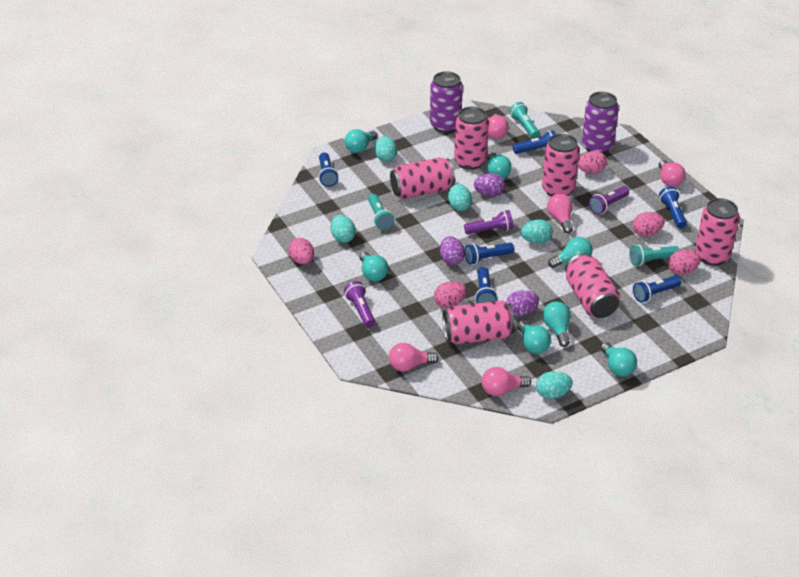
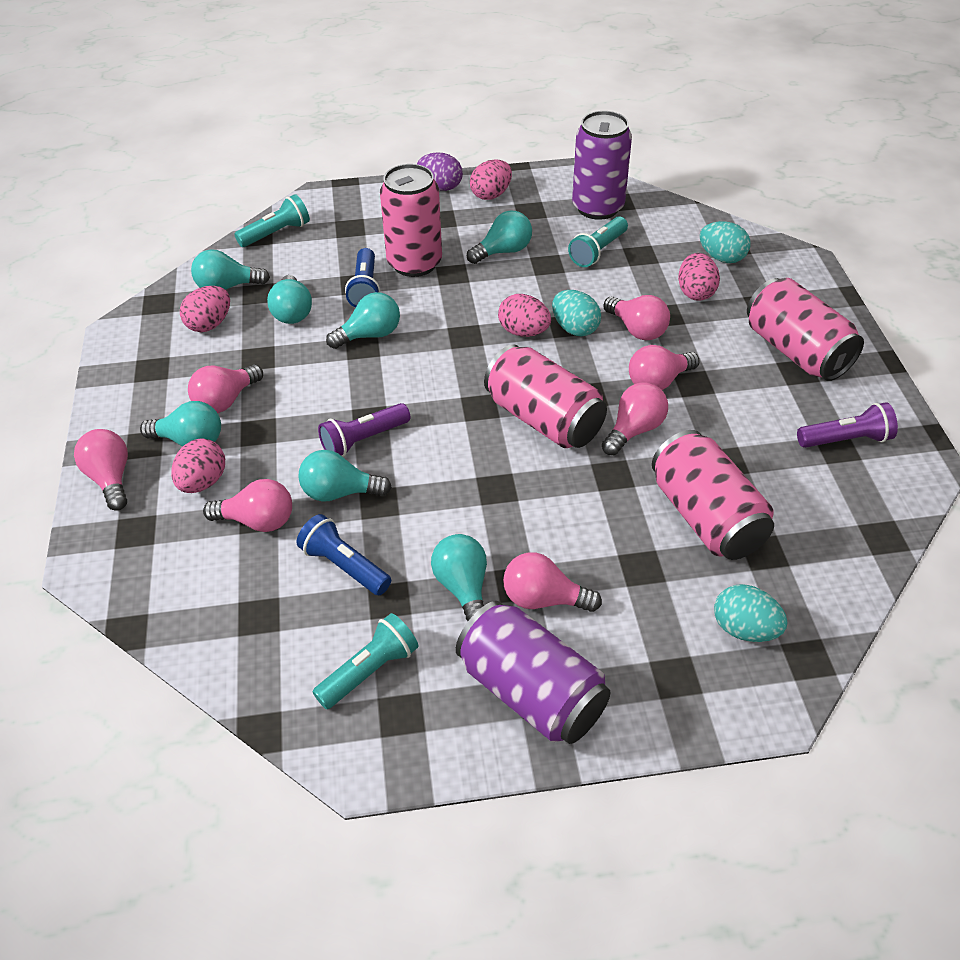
blue flashlight: 6 -> 2
pink can: 6 -> 4
pink light bulb: 5 -> 7
purple egg: 3 -> 1
purple flashlight: 3 -> 2
turquoise egg: 5 -> 3

